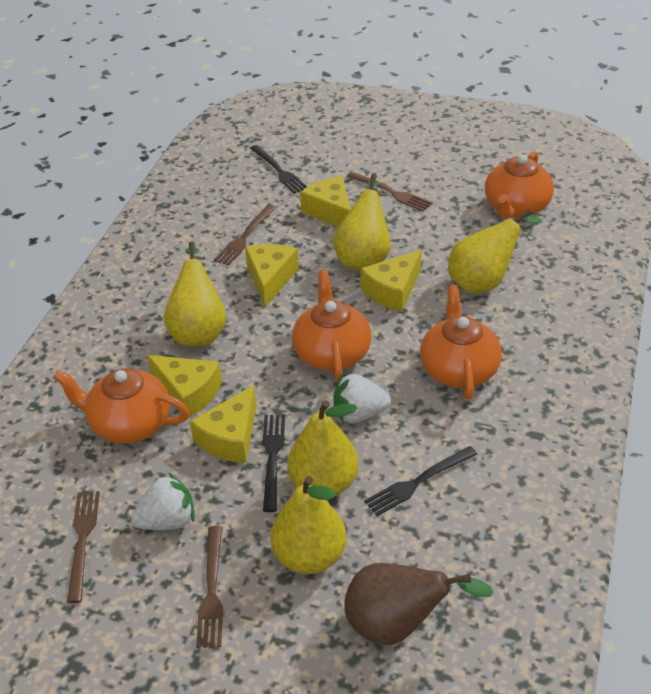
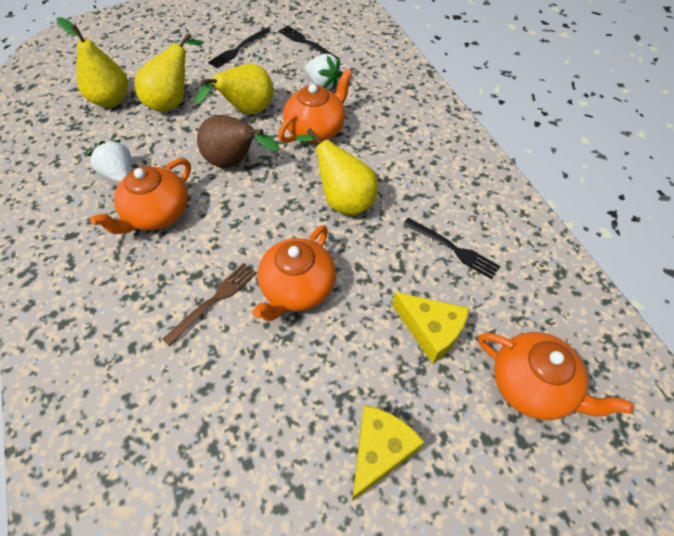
brown fork: 4 -> 1
yellow cheese: 5 -> 2
yellow pear: 5 -> 4

